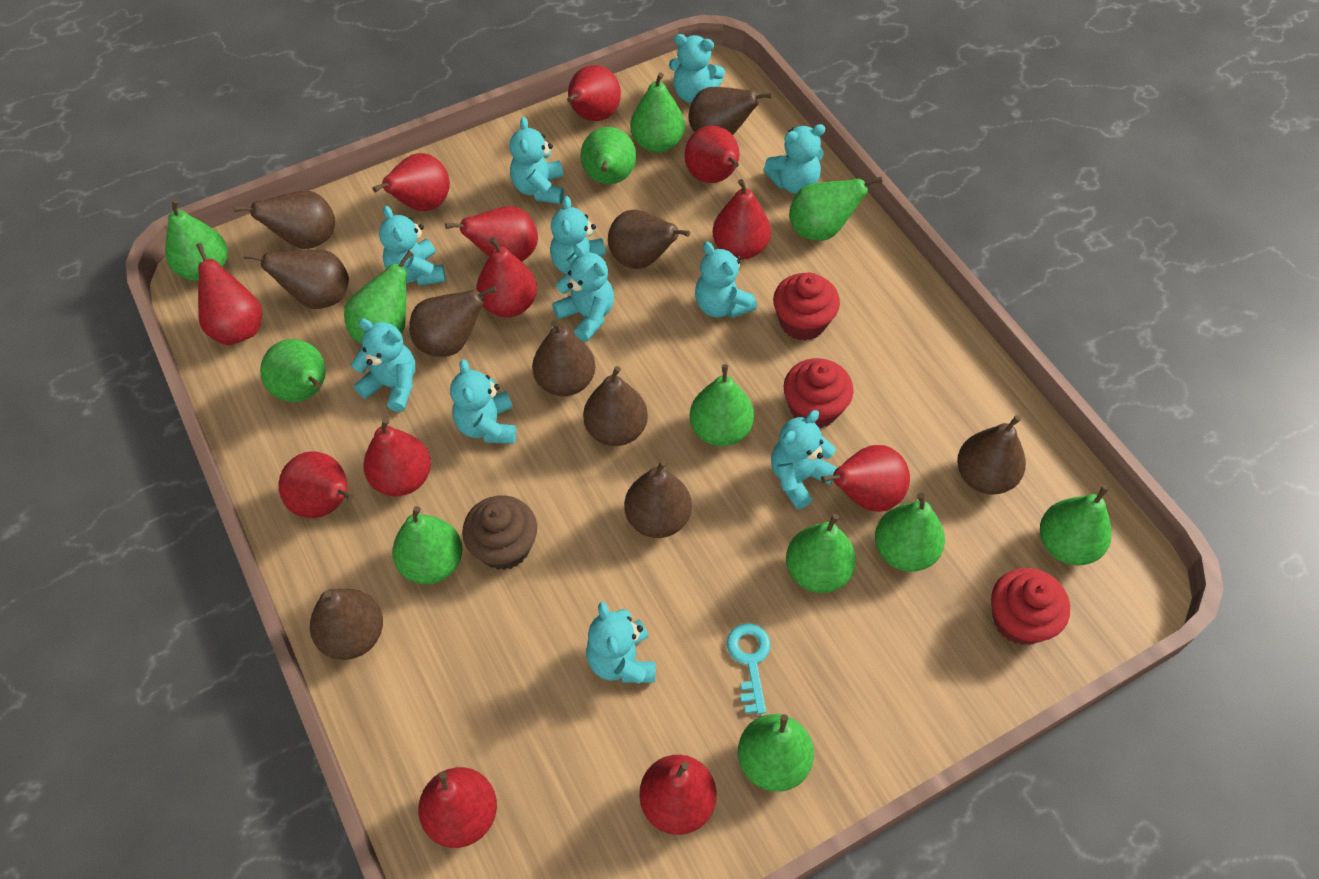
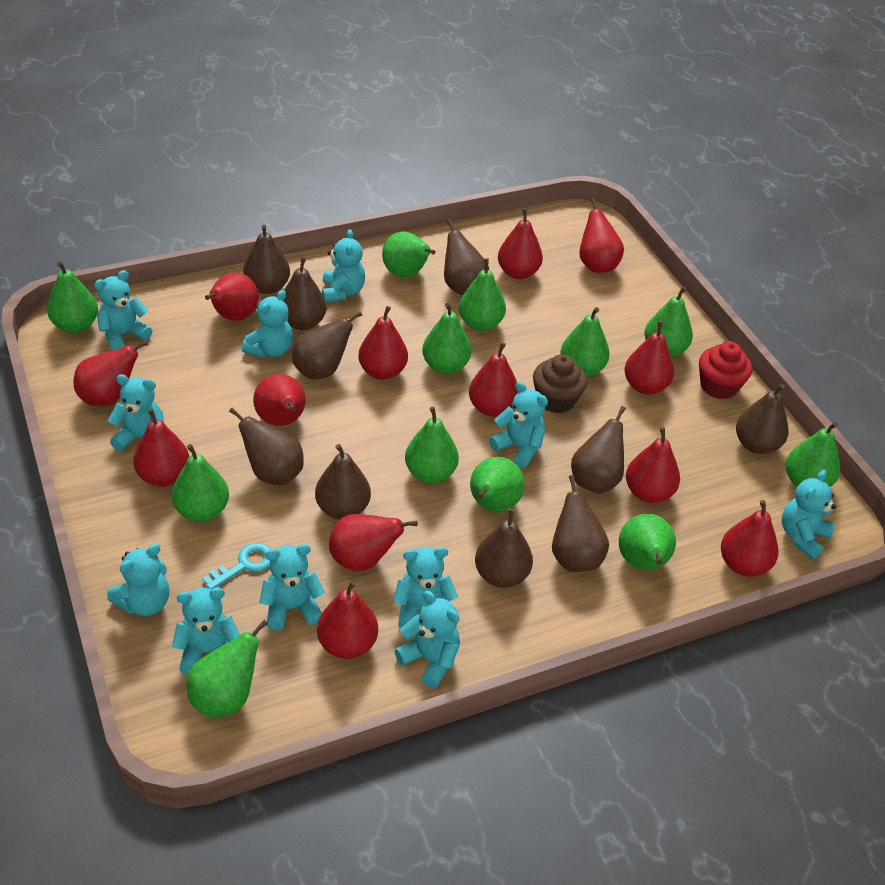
red cupcake: 3 -> 1
red pear: 12 -> 13

